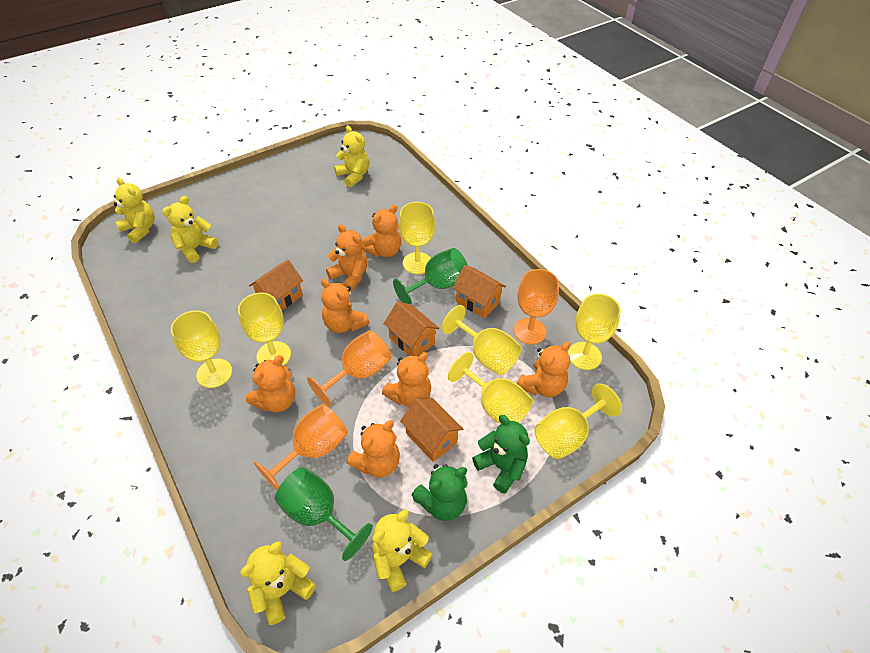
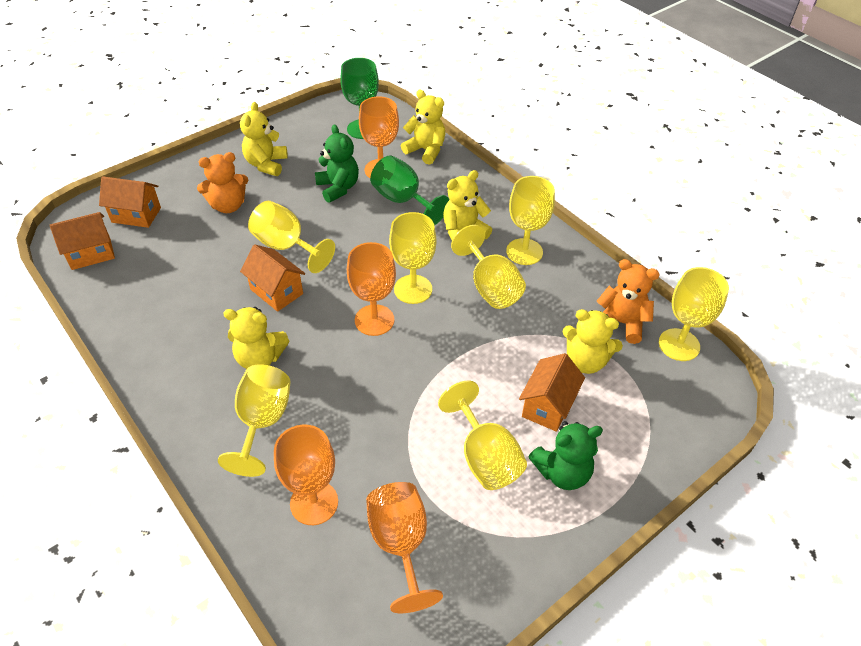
orange goblet: 3 -> 4
orange teddy bear: 7 -> 2

